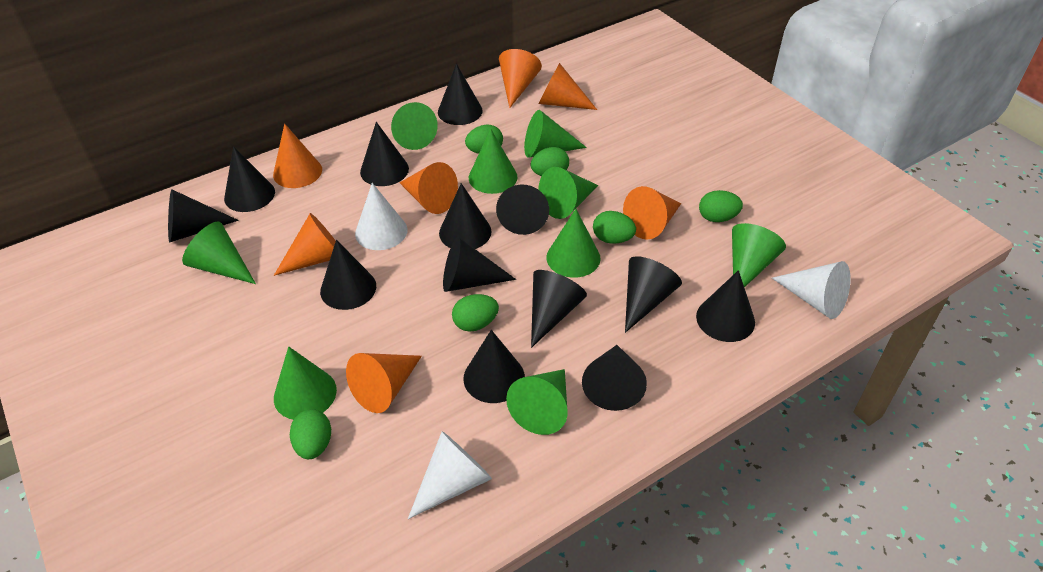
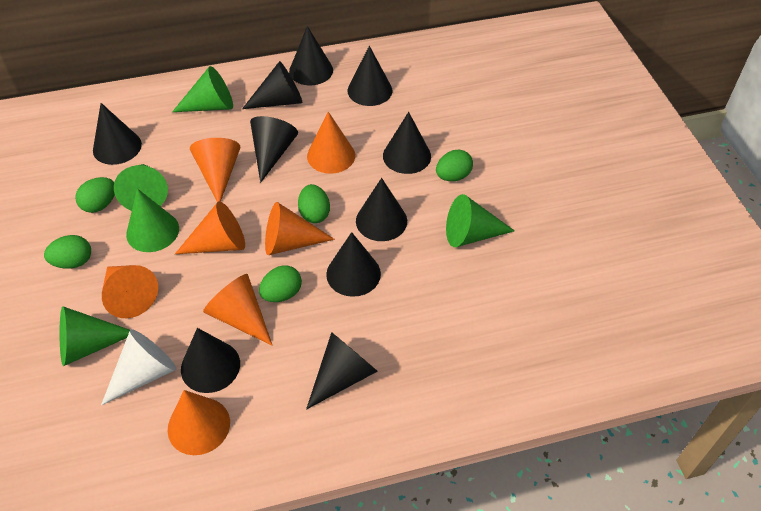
black cone: 13 -> 10
green cone: 9 -> 5
green egg: 6 -> 5
white cone: 3 -> 1

